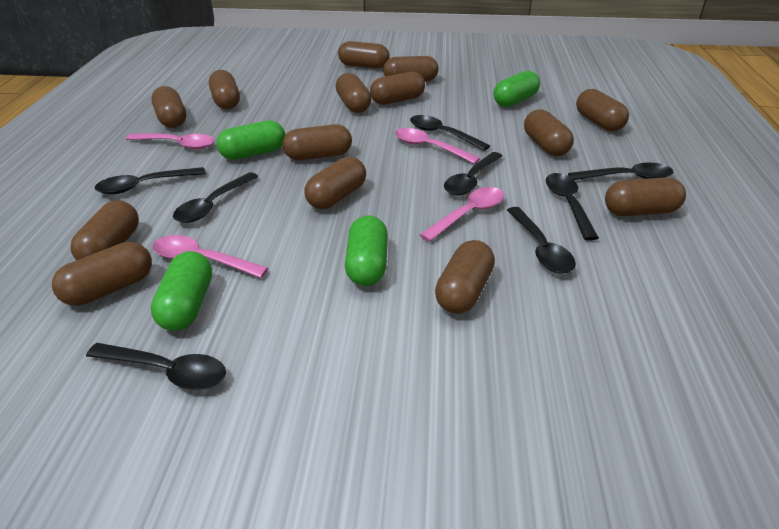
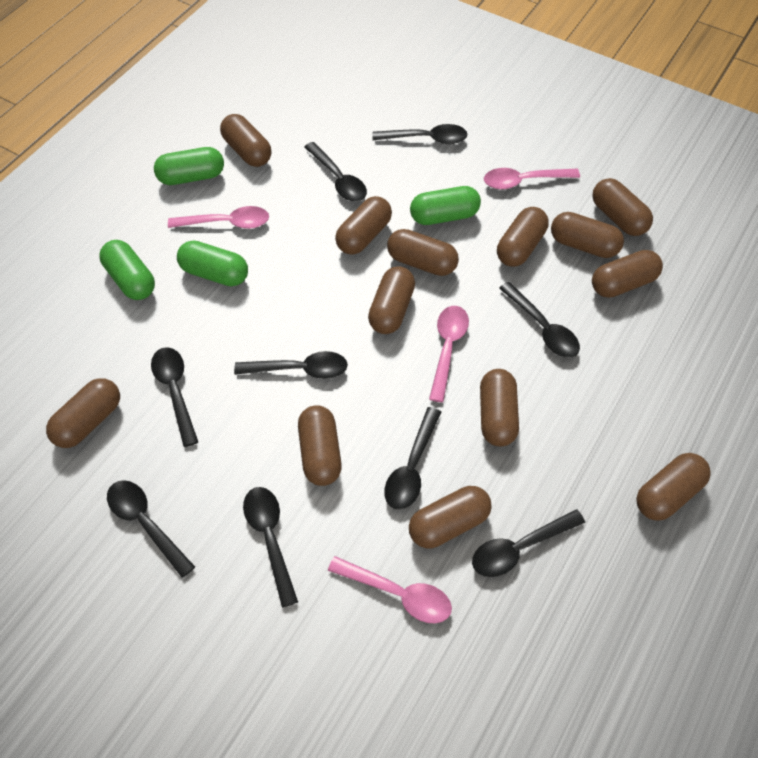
black spoon: 8 -> 9
brown capsule: 14 -> 13

